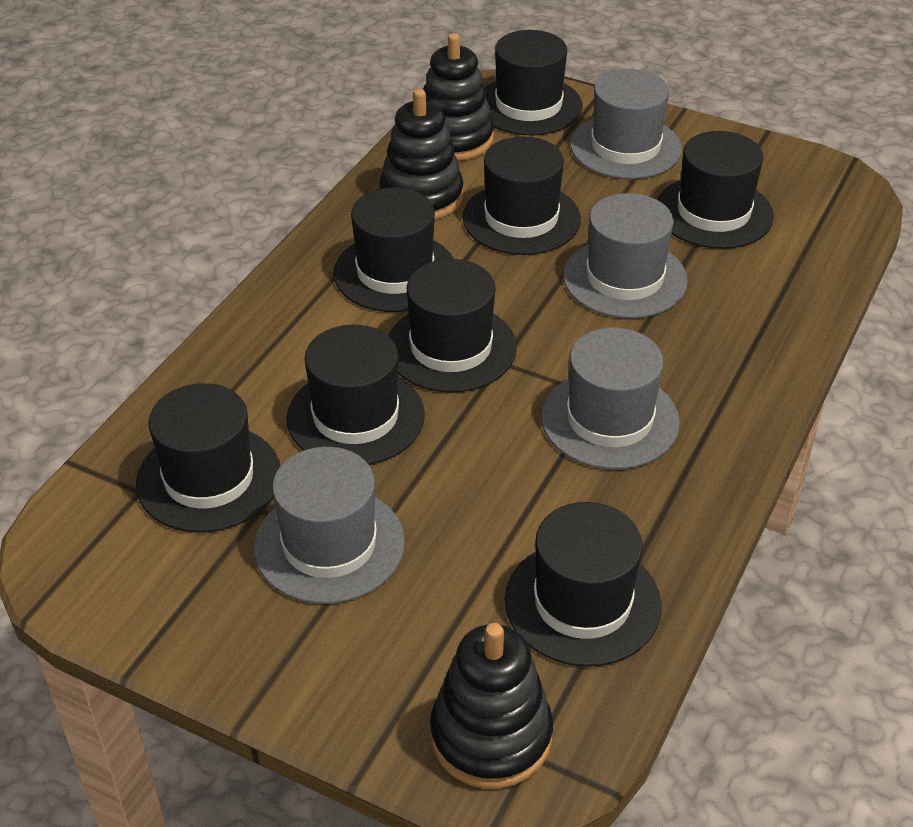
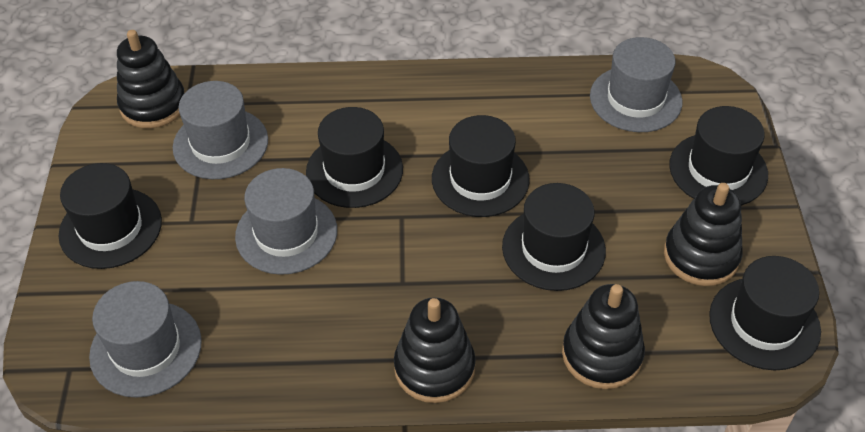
black hat: 8 -> 6
black stacking toy: 3 -> 4

